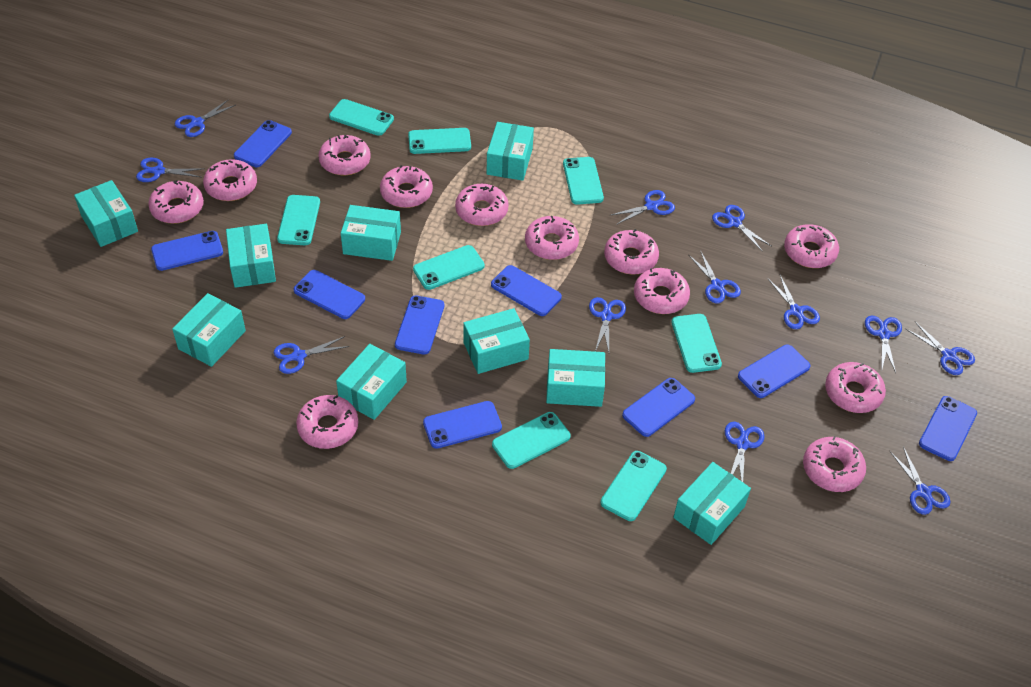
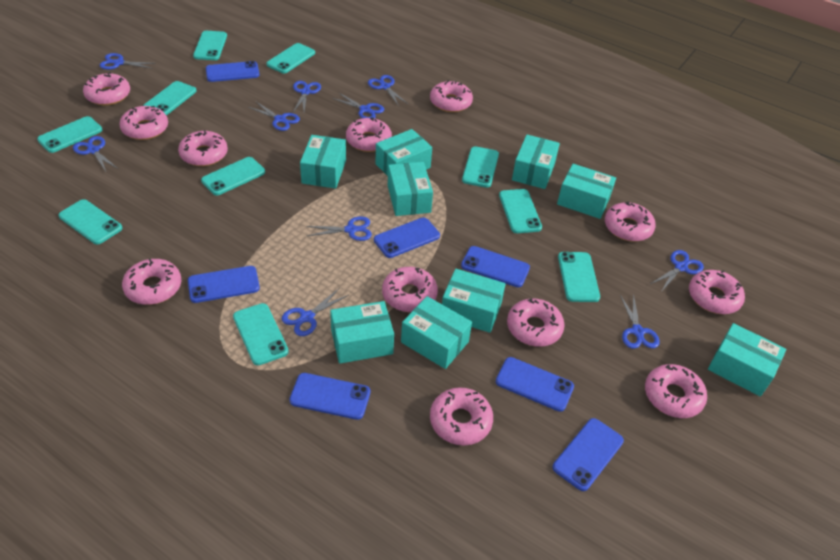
blue phone: 9 -> 7
blue scissors: 12 -> 10
turquoise phone: 8 -> 10

